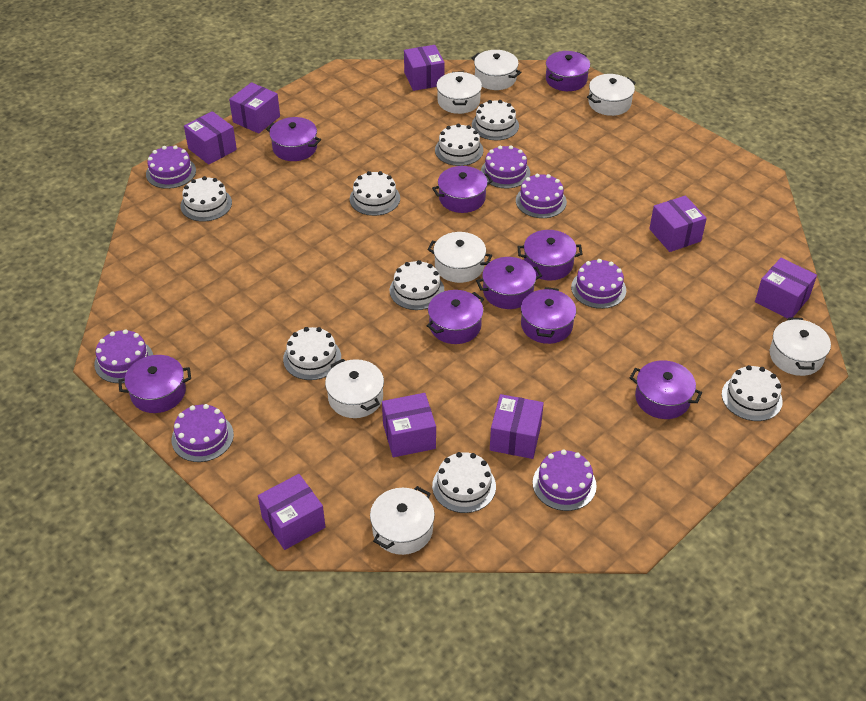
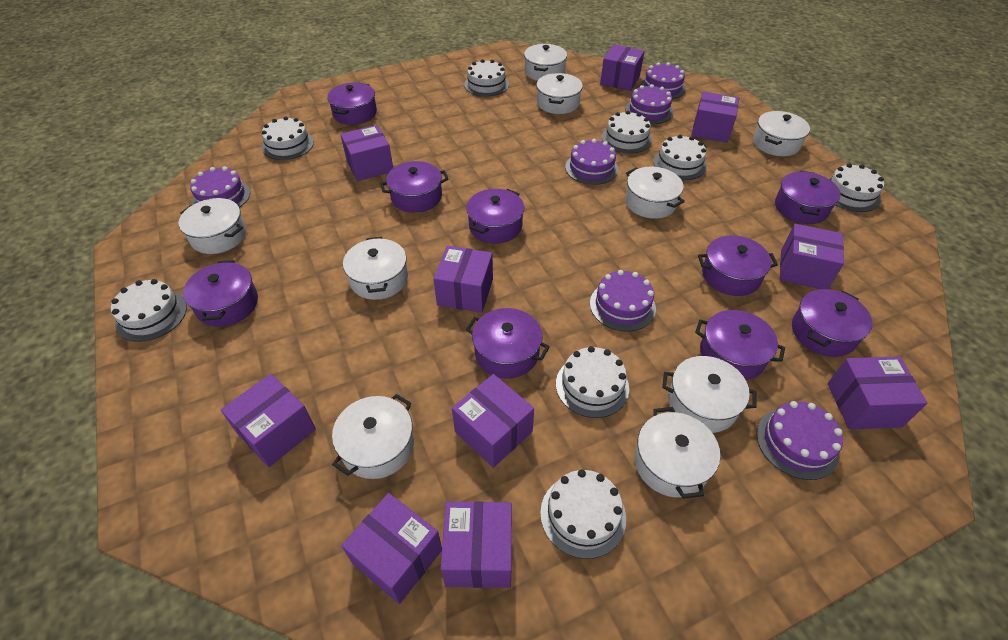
purple box: 8 -> 10
purple cake: 7 -> 6
white pot: 7 -> 9

